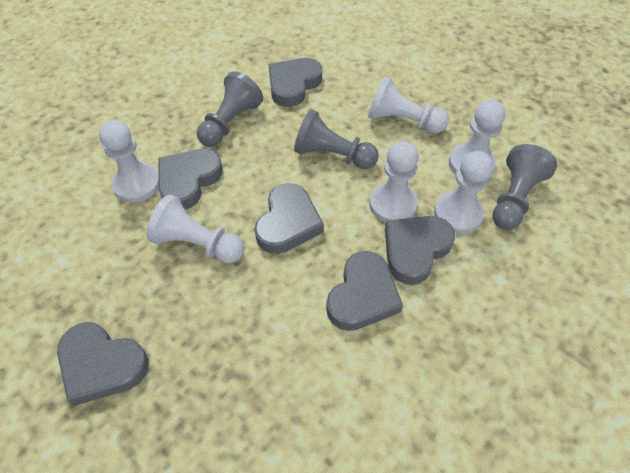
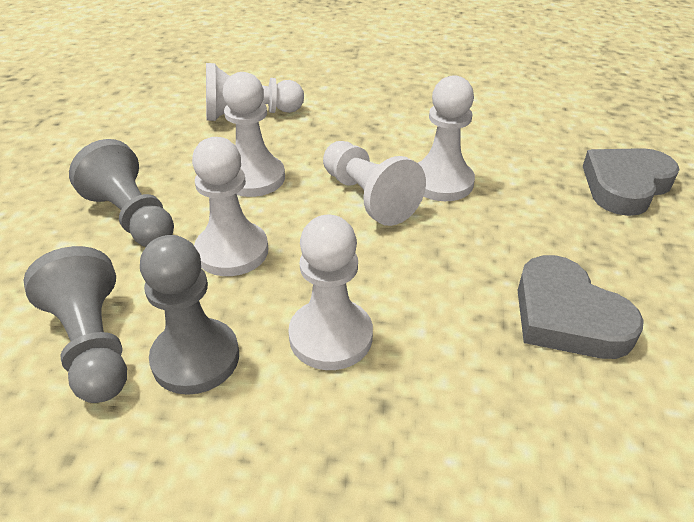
grey heart: 6 -> 2

